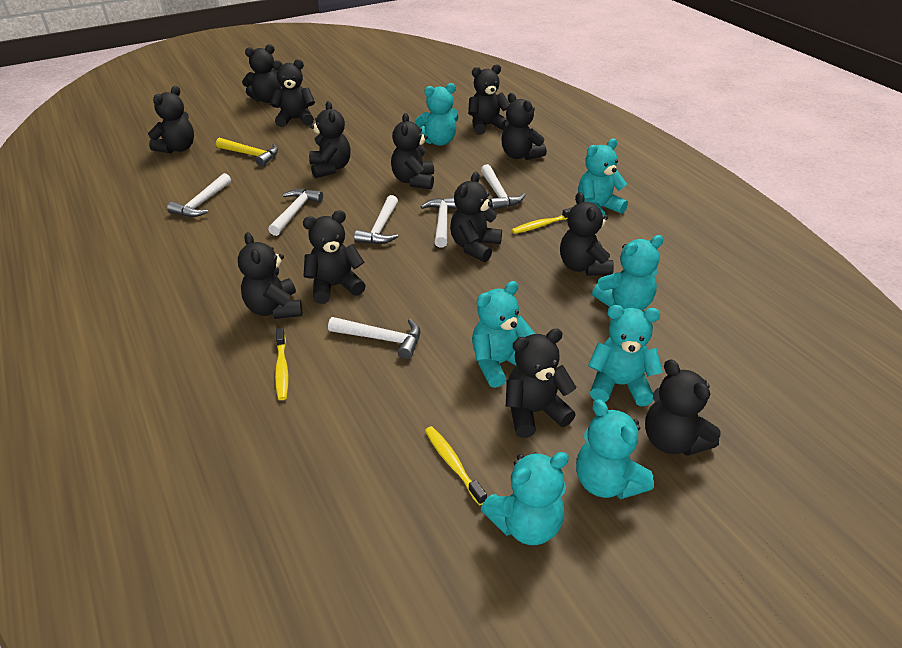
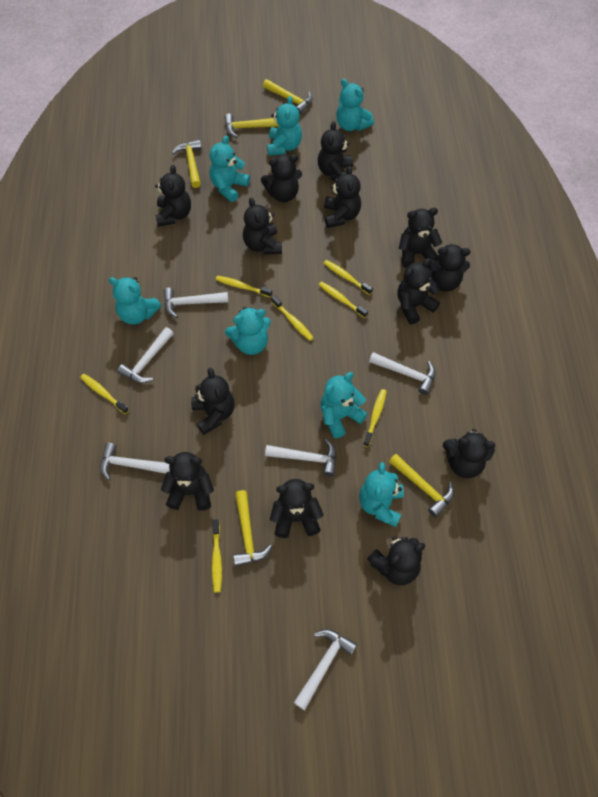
yellow hammer: 1 -> 5
yellow toothbrush: 3 -> 7

